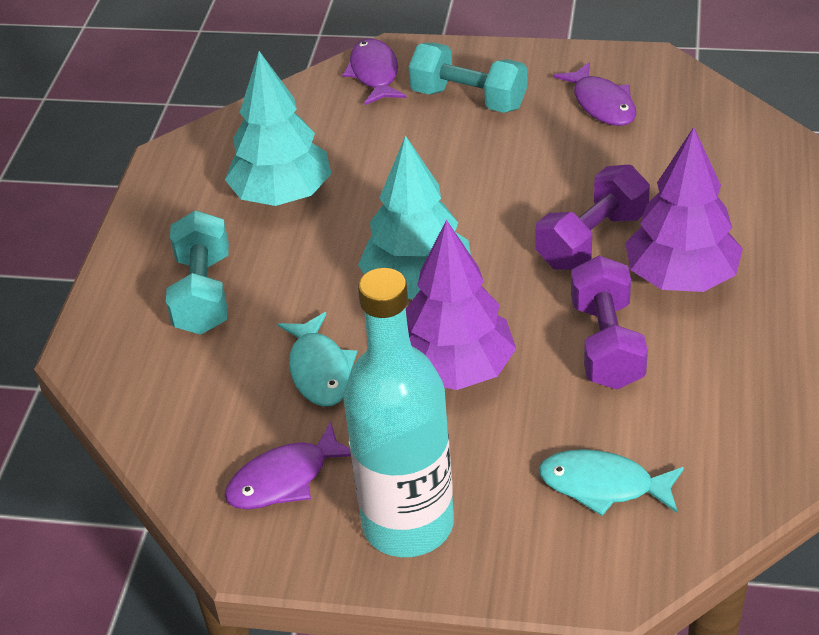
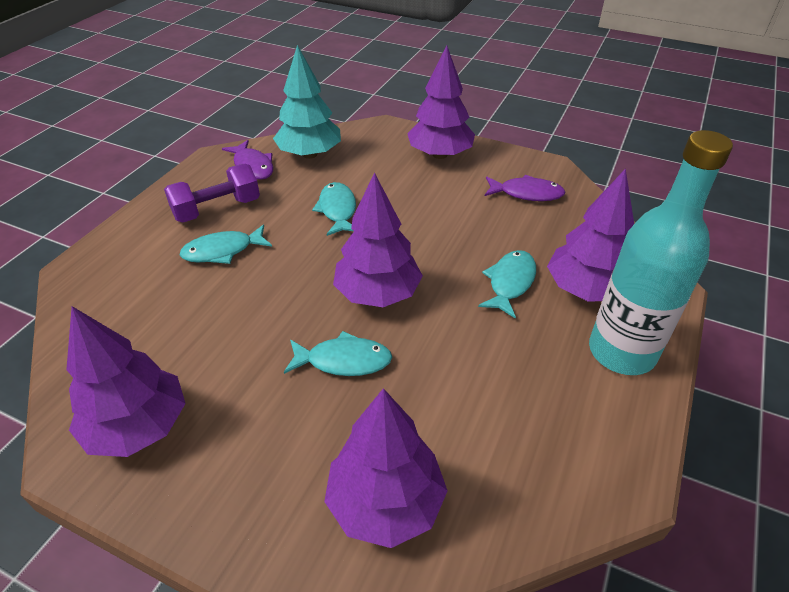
purple dumbbell: 2 -> 1
purple fish: 3 -> 2
purple tree: 2 -> 5
turquoise dumbbell: 2 -> 0
turquoise fish: 2 -> 4
turquoise tree: 2 -> 1

